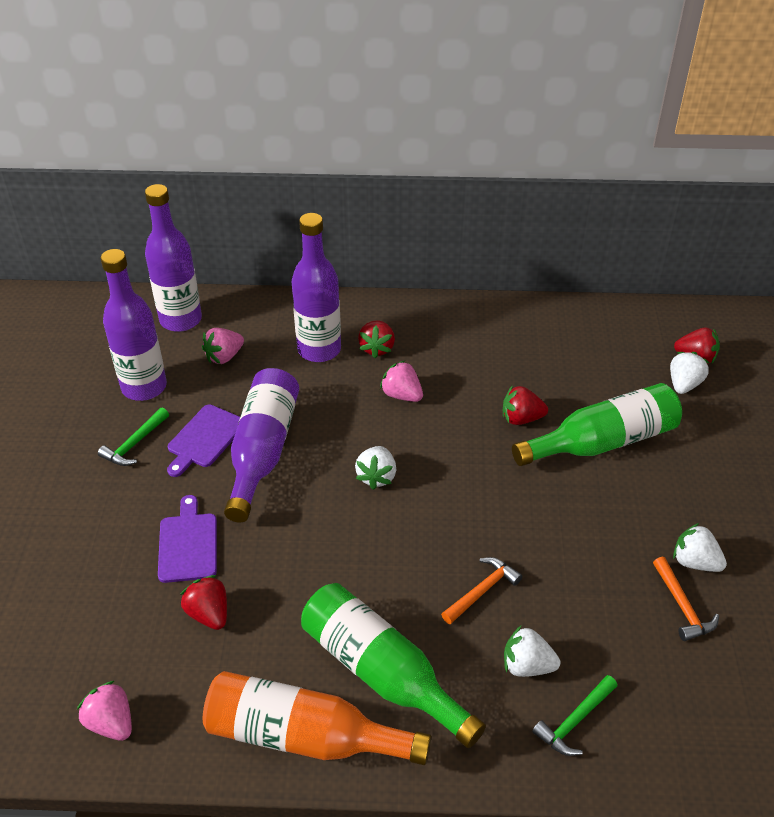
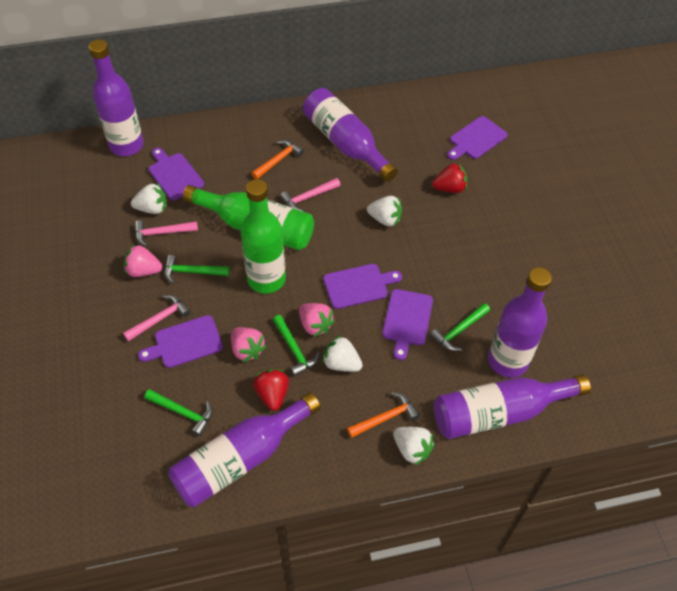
green hammer: 2 -> 4
orange bottle: 1 -> 0
pink hammer: 0 -> 3
purple bottle: 4 -> 5
purple cutting board: 2 -> 5
red strawberry: 4 -> 2

